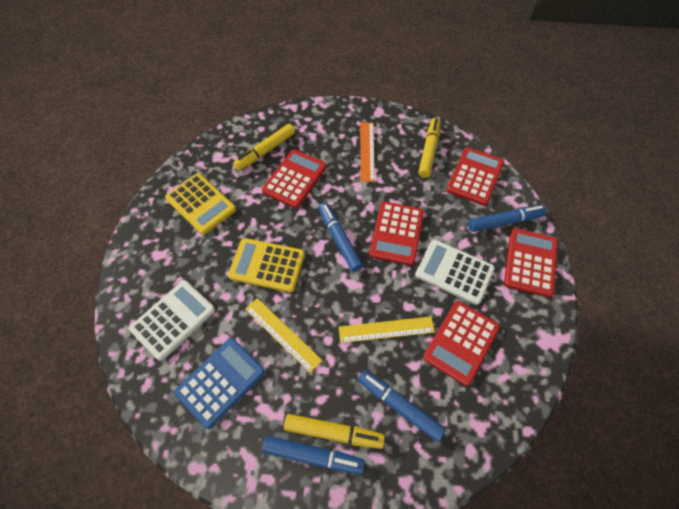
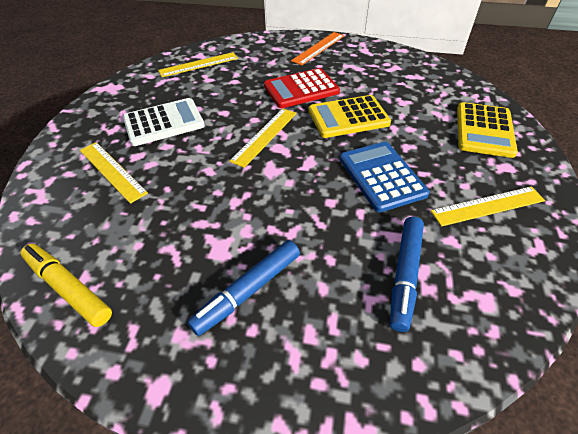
blue marker: 4 -> 2
red calculator: 5 -> 1
white calculator: 2 -> 1
yellow marker: 3 -> 1
yellow ruler: 2 -> 4

